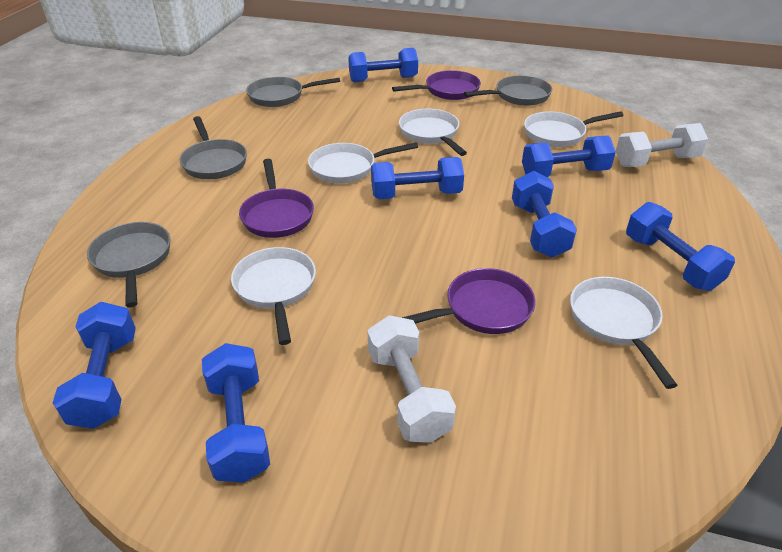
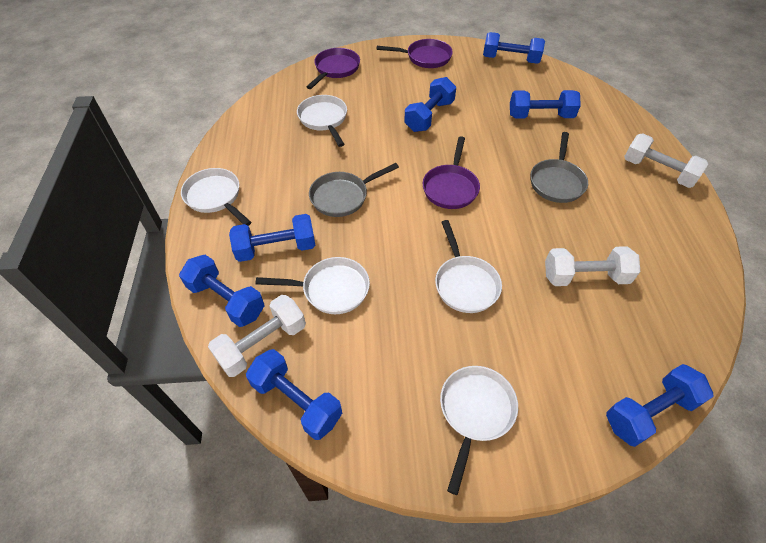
grey pan: 4 -> 2
white dumbbell: 2 -> 3

